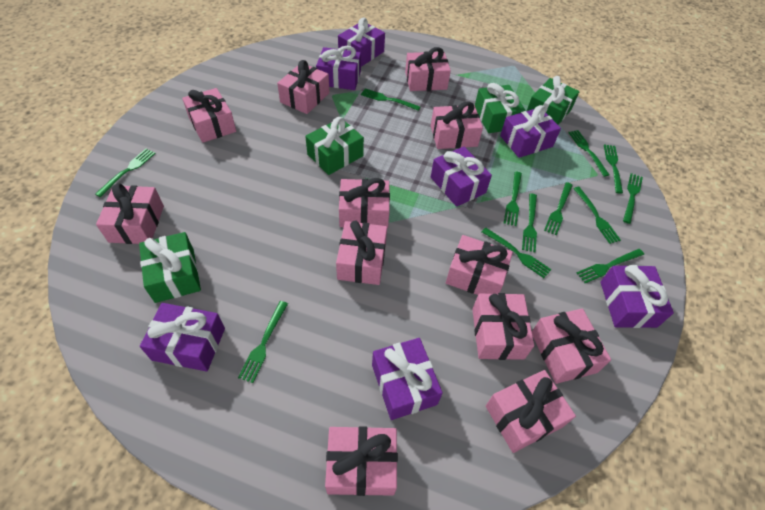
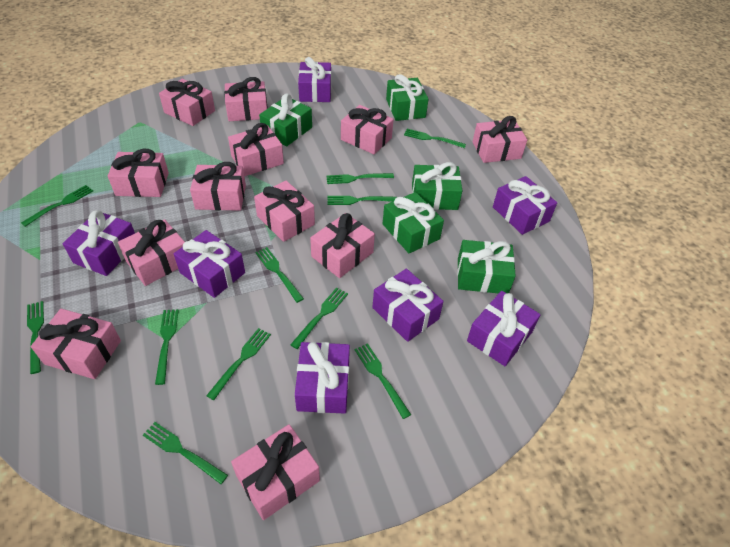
green fork: 12 -> 11
green gift: 4 -> 5

